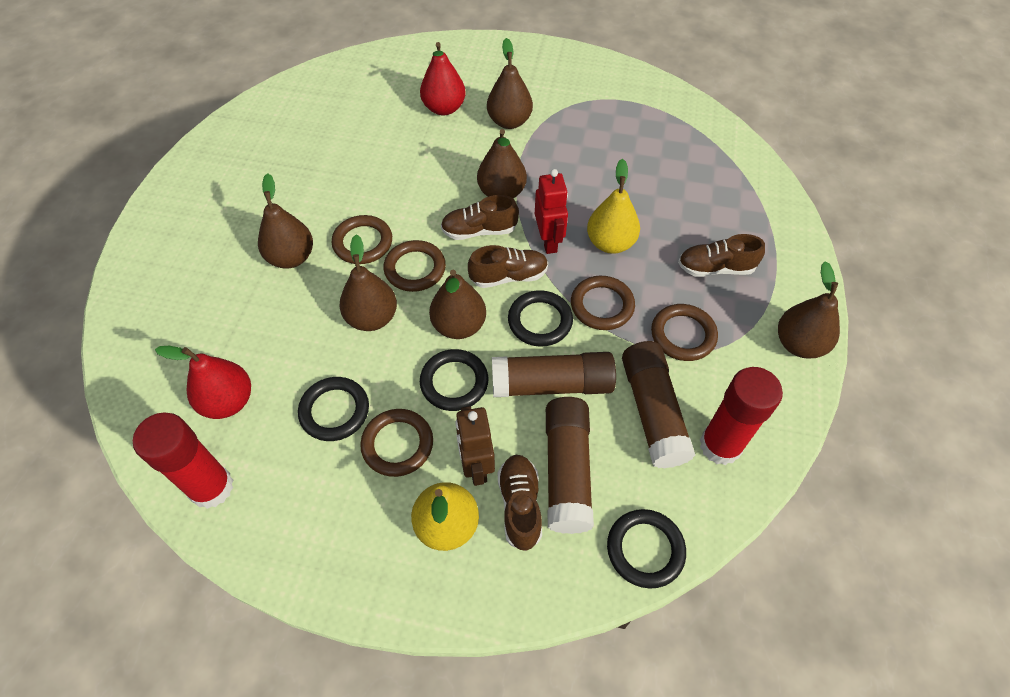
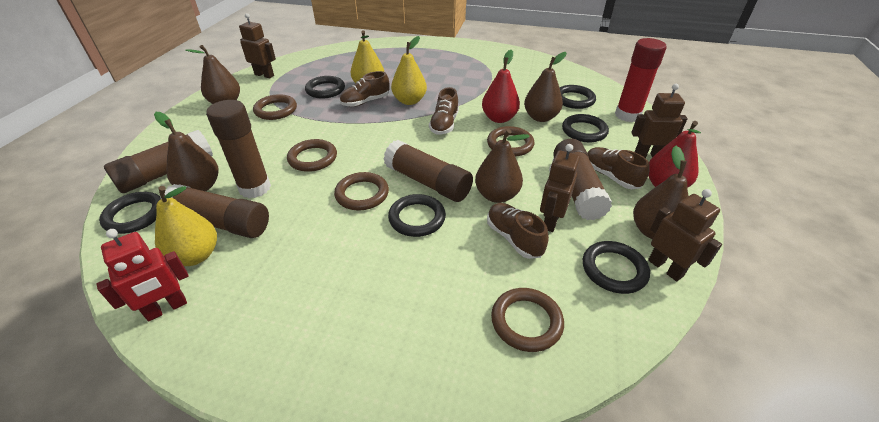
black ring: 4 -> 6
brown glue stick: 3 -> 5
brown pear: 6 -> 5
brown robot: 1 -> 4
red glue stick: 2 -> 1
yellow pear: 2 -> 3

